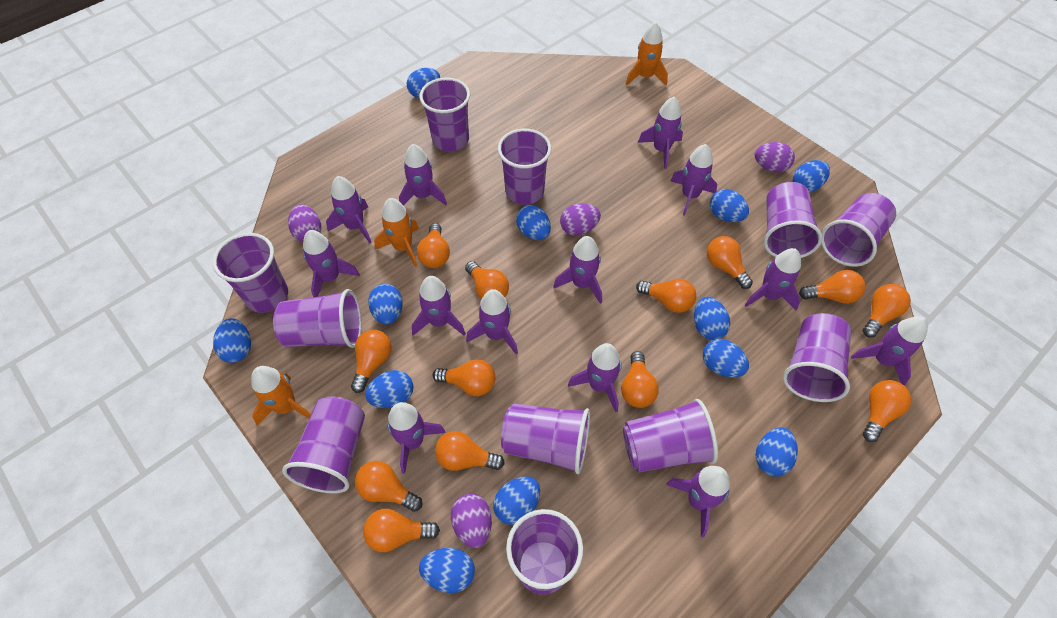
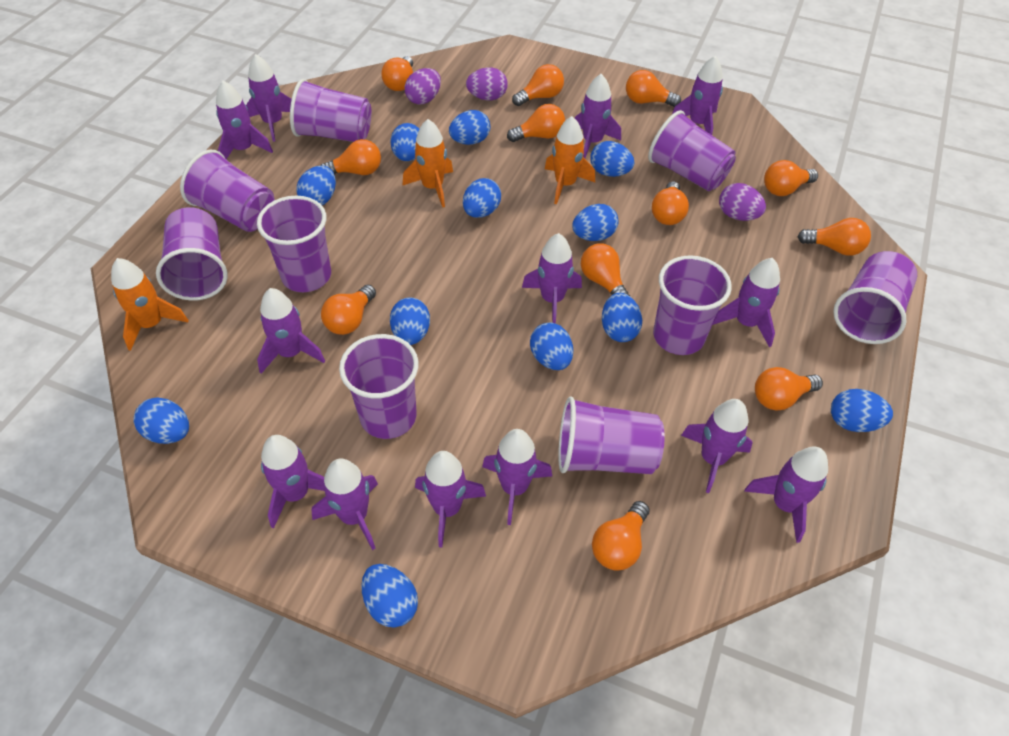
orange light bulb: 13 -> 12
purple cup: 11 -> 9
purple egg: 4 -> 3

